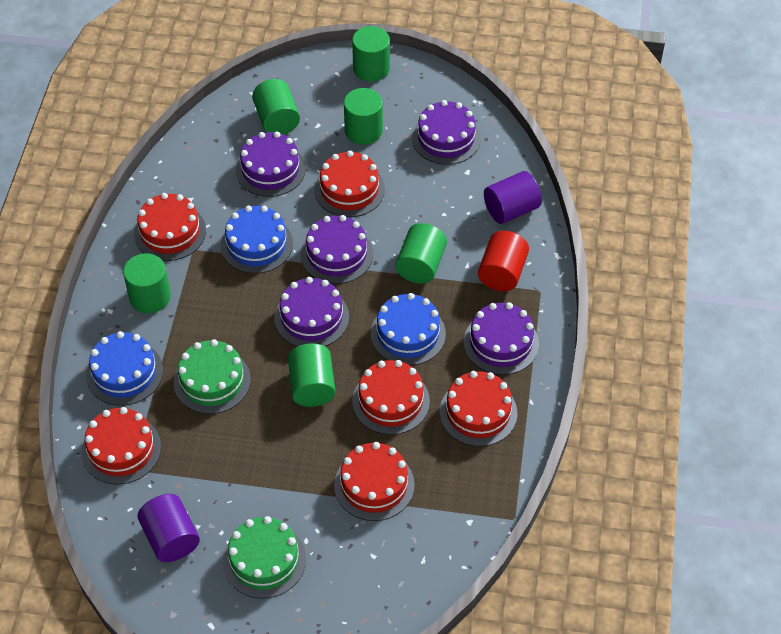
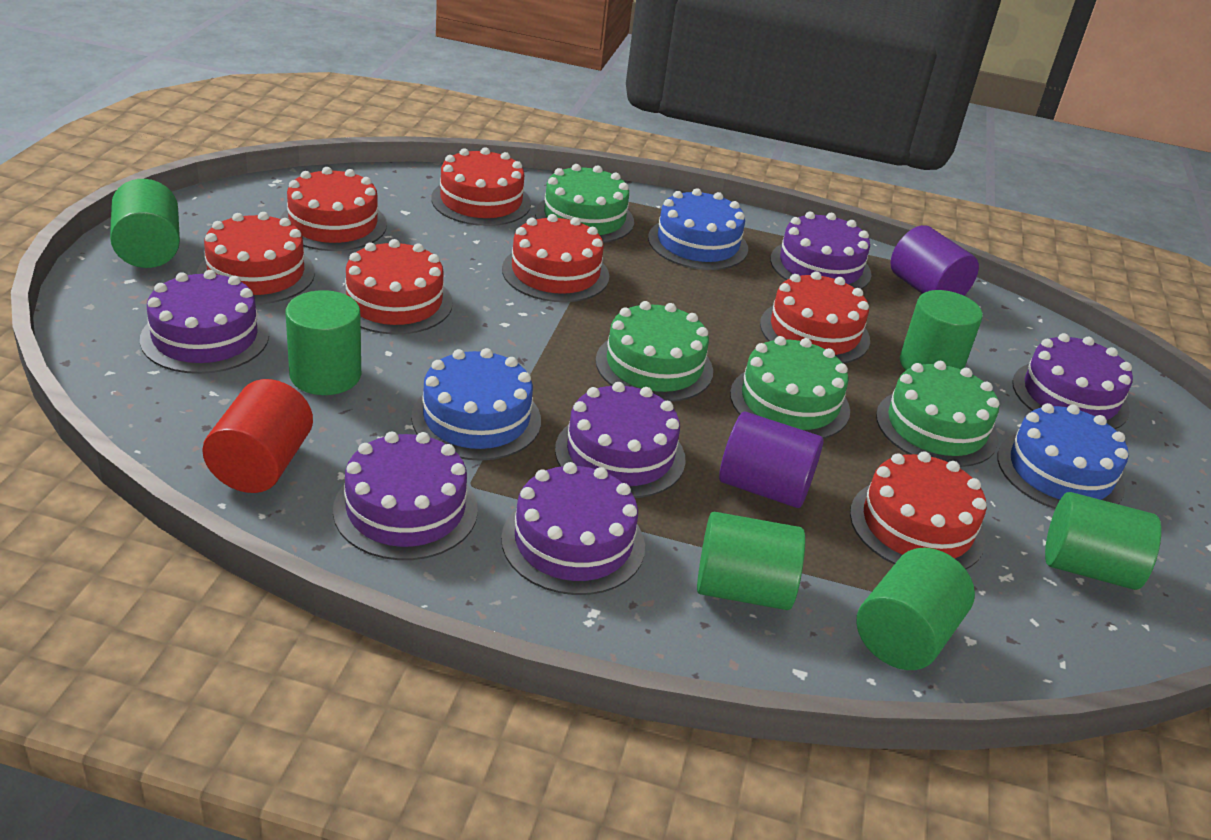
green cake: 2 -> 4
purple cake: 5 -> 6
red cake: 6 -> 7

